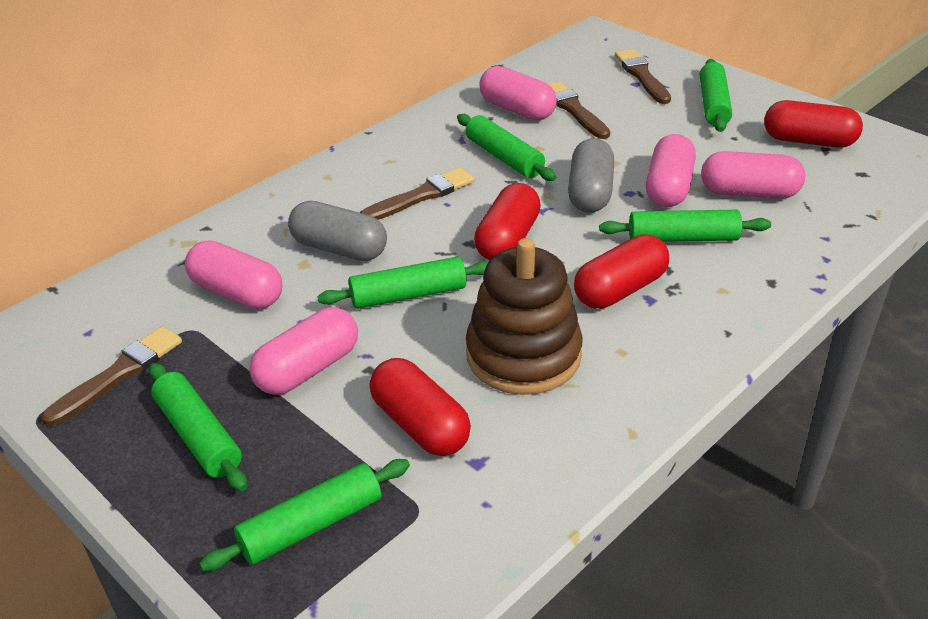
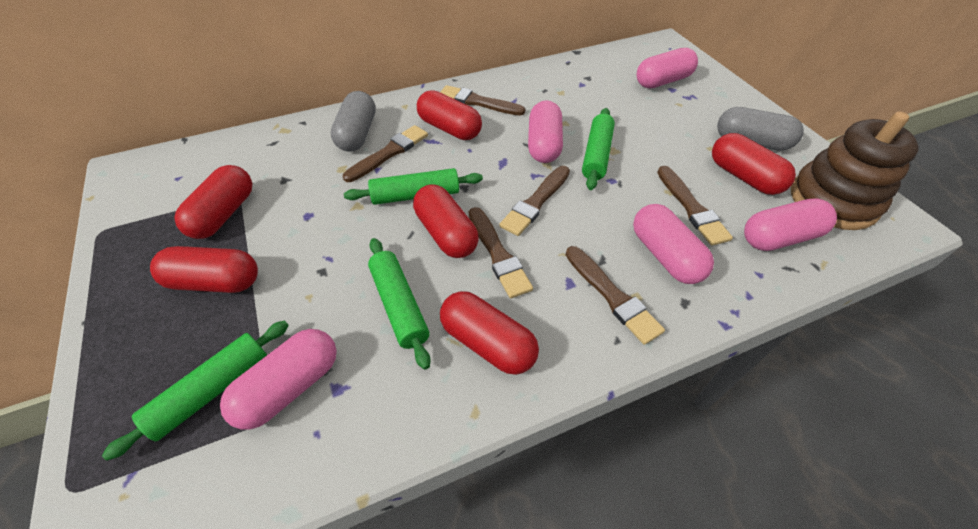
brown brush: 4 -> 6
green rolling pin: 6 -> 4
red capsule: 4 -> 6

